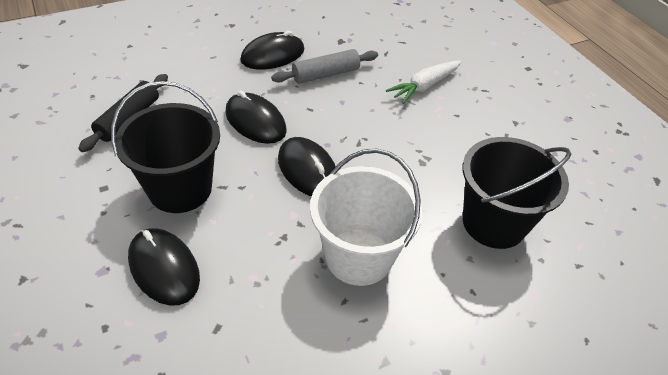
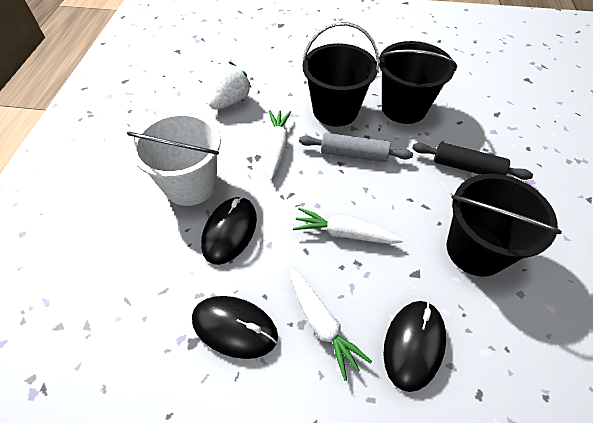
black bucket: 2 -> 3
black mouse: 4 -> 3
white carrot: 1 -> 3
white strawberry: 0 -> 1

